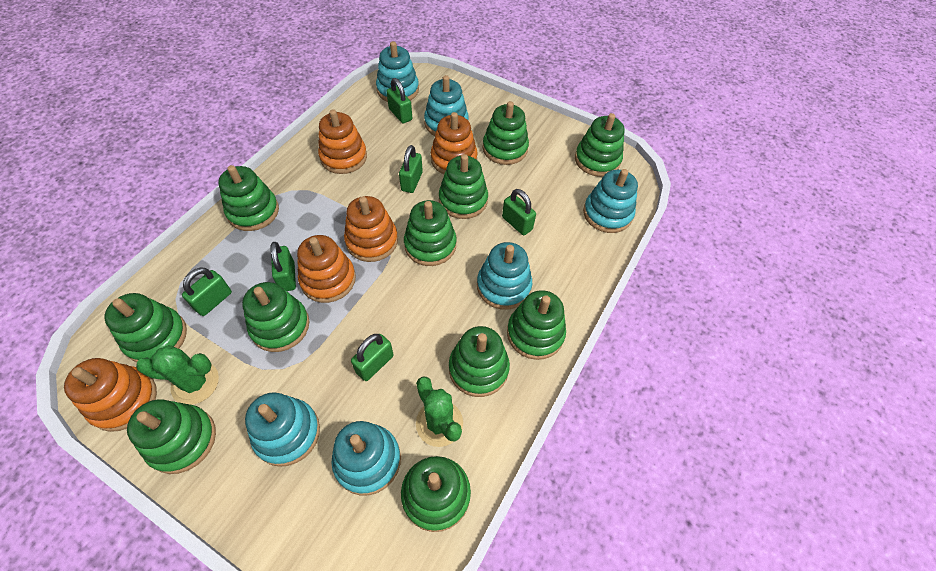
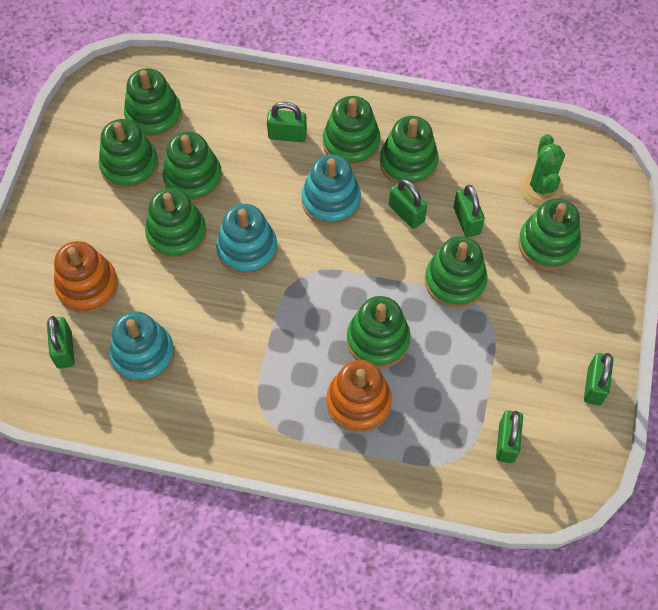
green cactus: 2 -> 1
green stacking toy: 11 -> 9
orange stacking toy: 5 -> 2
turquoise stacking toy: 6 -> 3

